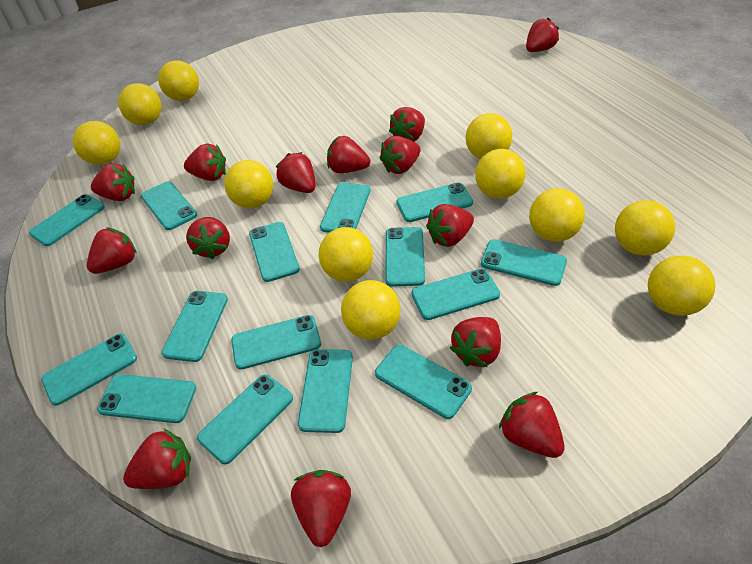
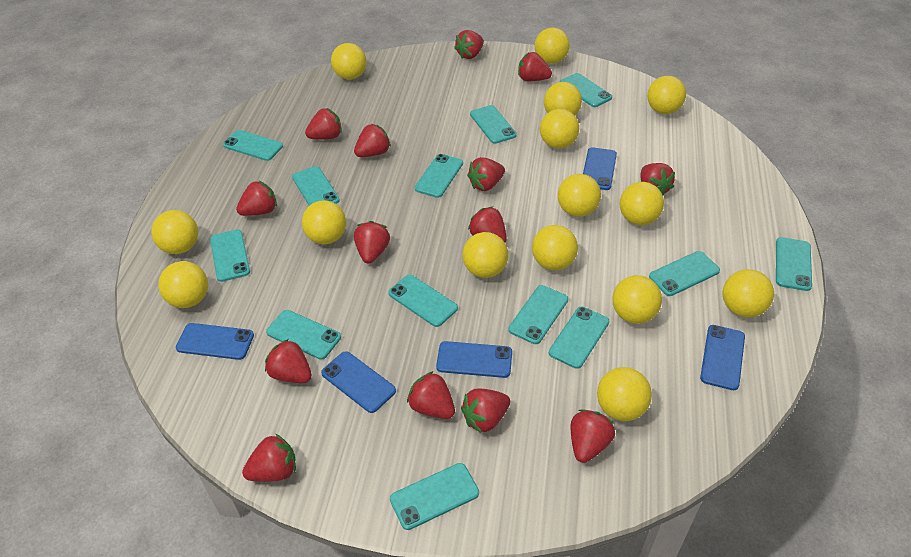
blue phone: 0 -> 5
turquoise phone: 15 -> 13
yellow ball: 11 -> 15

